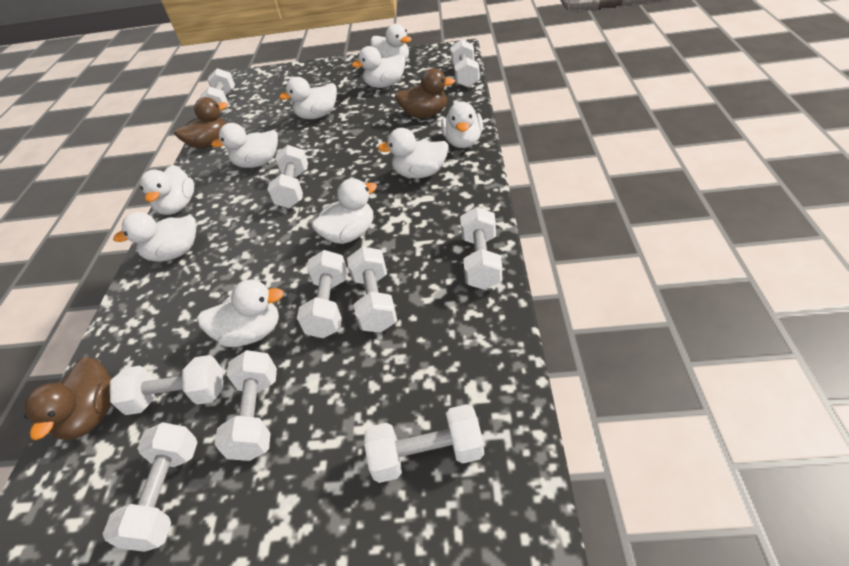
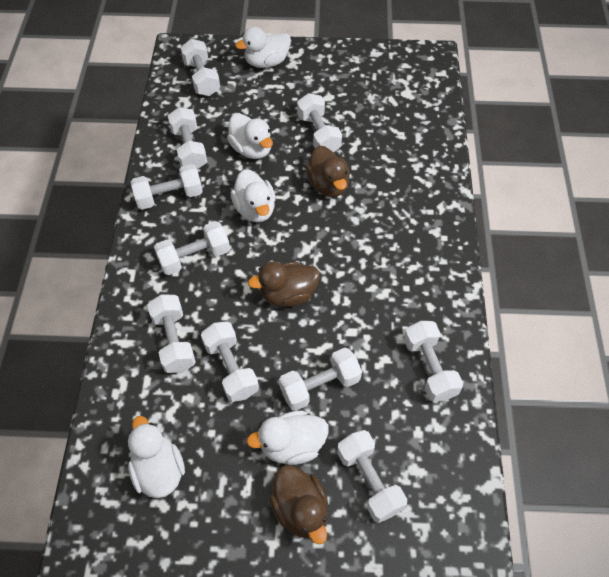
white duck: 10 -> 5

